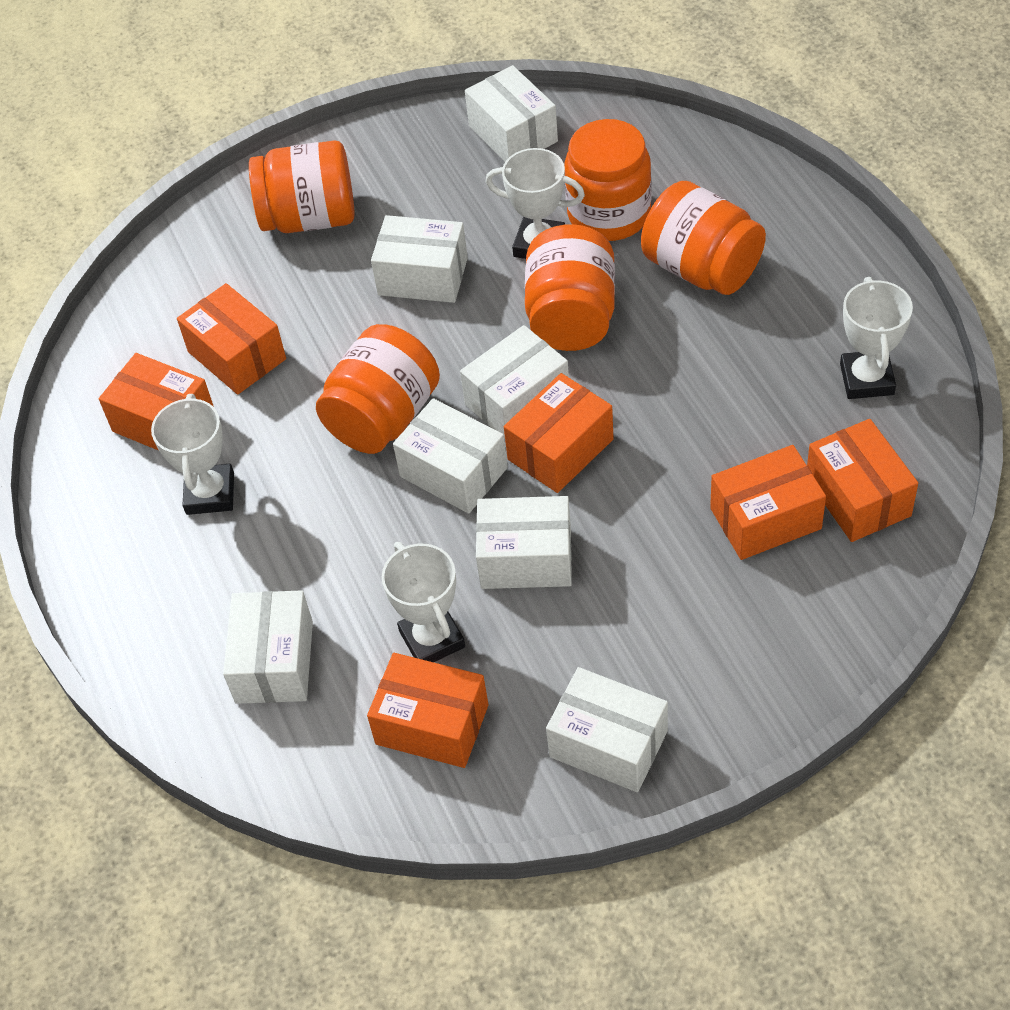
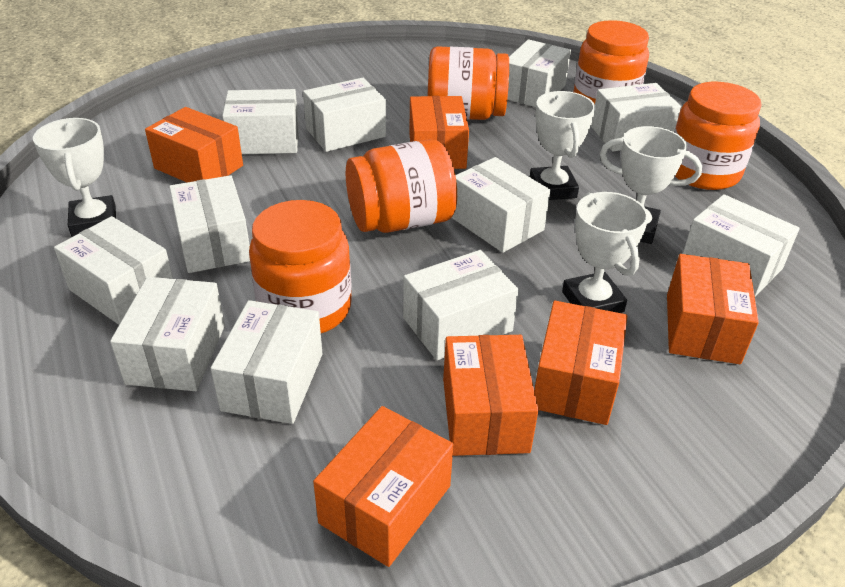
white box: 7 -> 11

